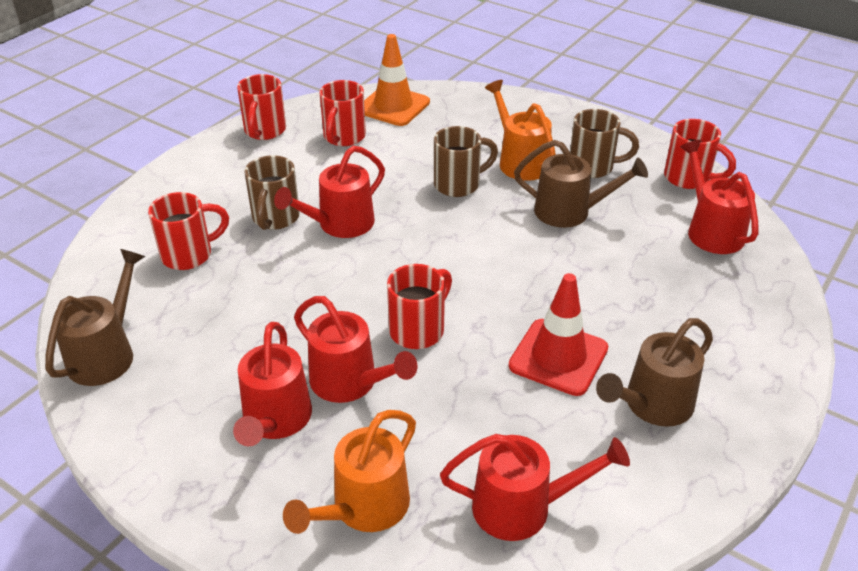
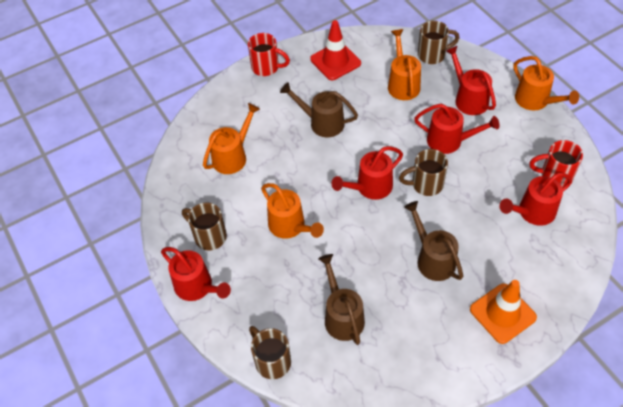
brown mug: 3 -> 4
orange watering can: 2 -> 4
red mug: 5 -> 2

